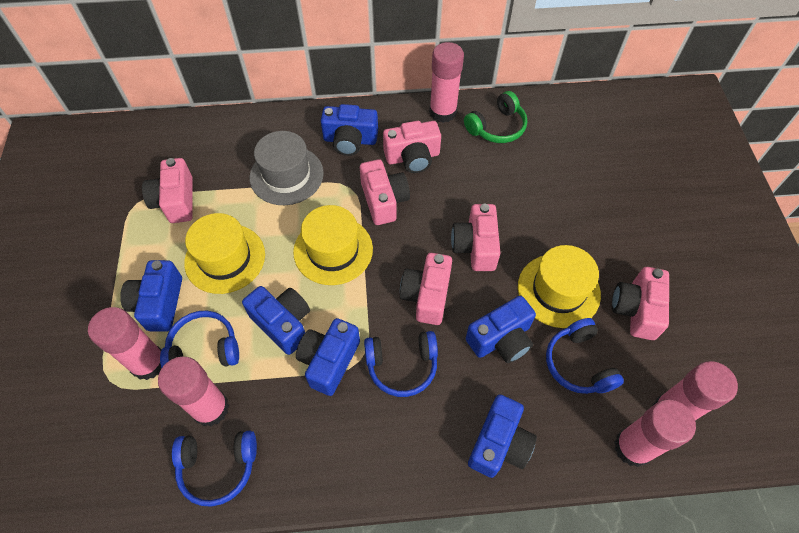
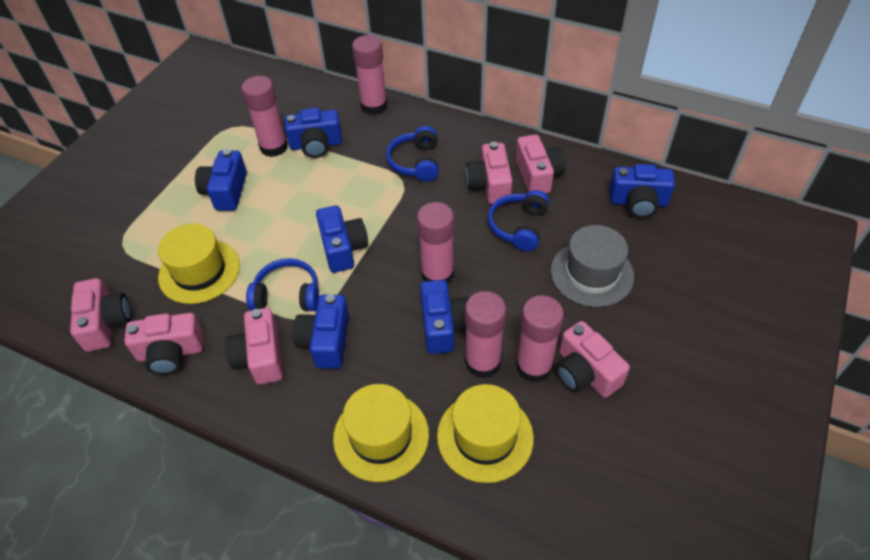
blue headphones: 4 -> 3
green headphones: 1 -> 0

